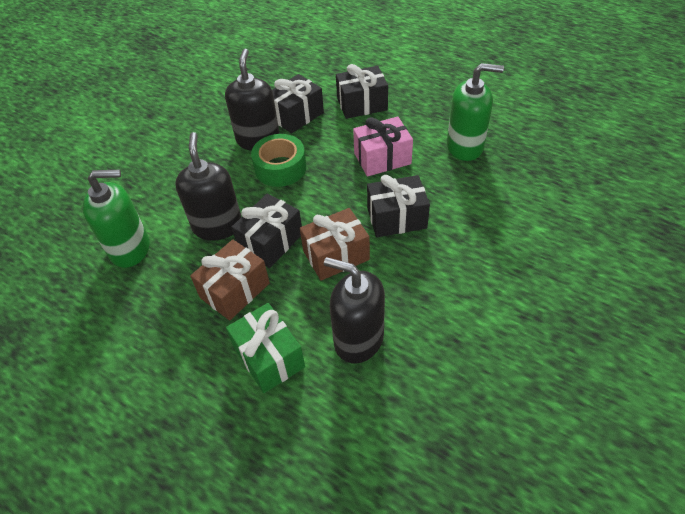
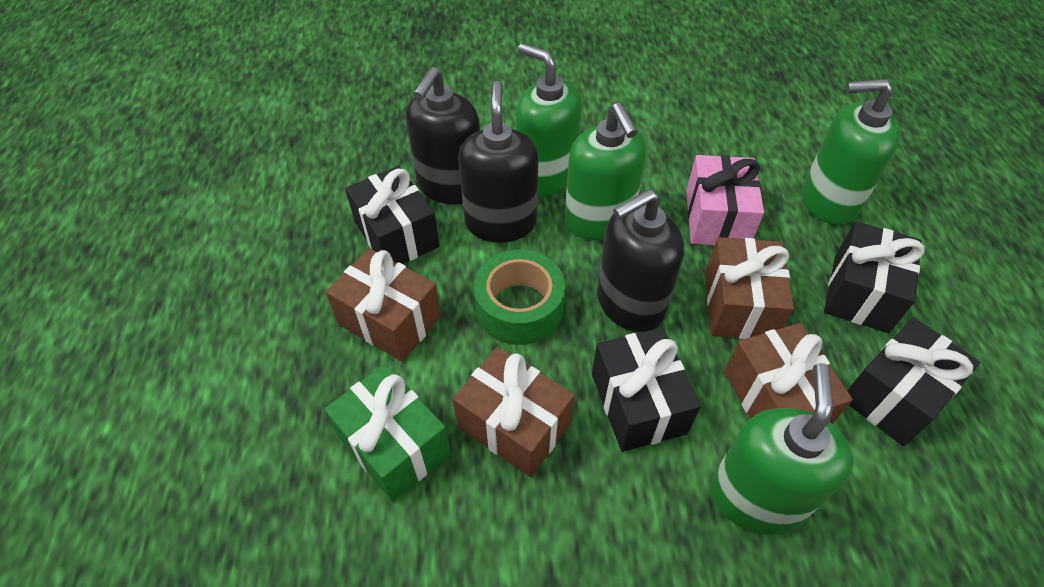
brown gift: 2 -> 4
green soap dispenser: 2 -> 4

